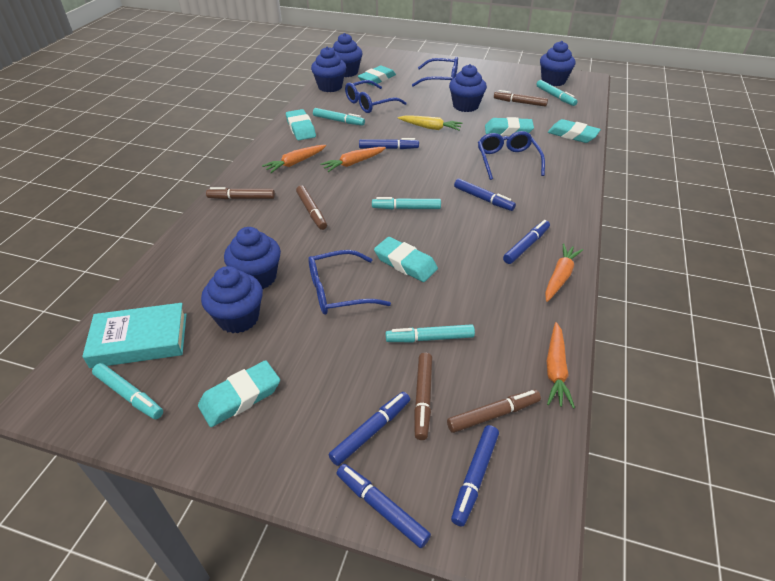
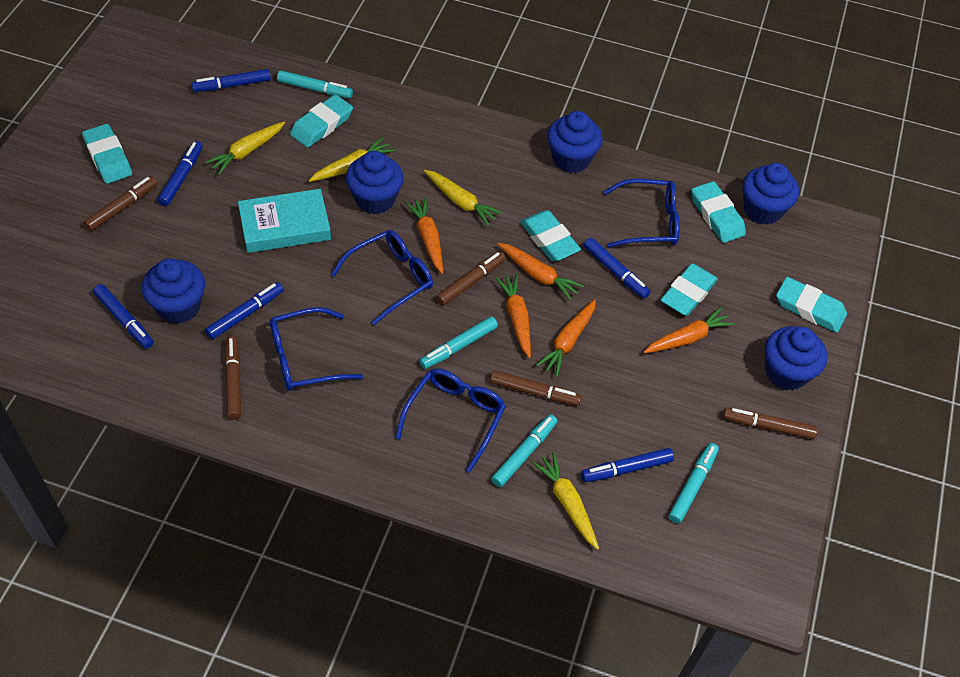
blue cupcake: 6 -> 5
orange carrot: 4 -> 5
turquoise marker: 5 -> 4
yellow carrot: 1 -> 4

